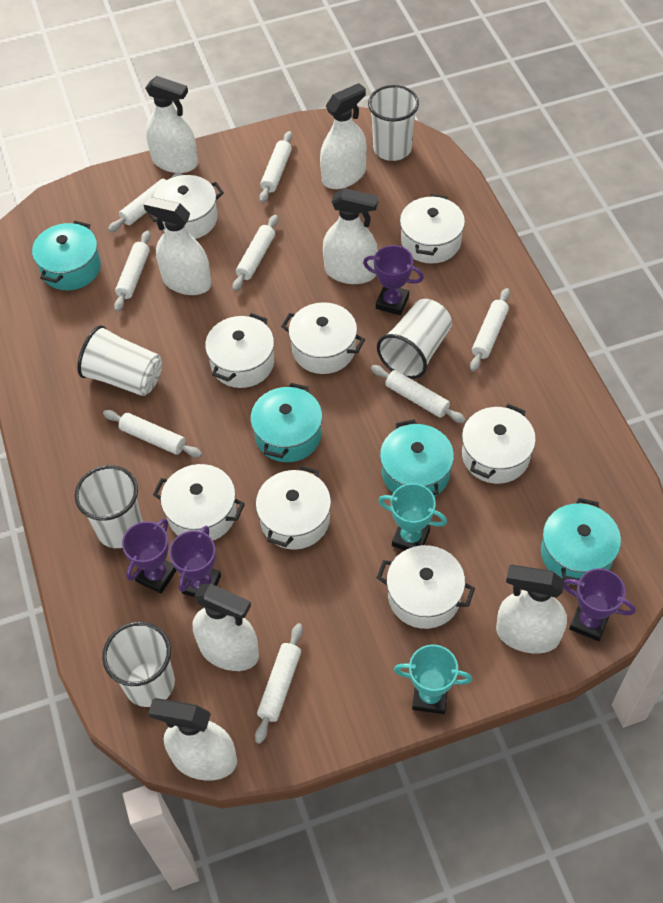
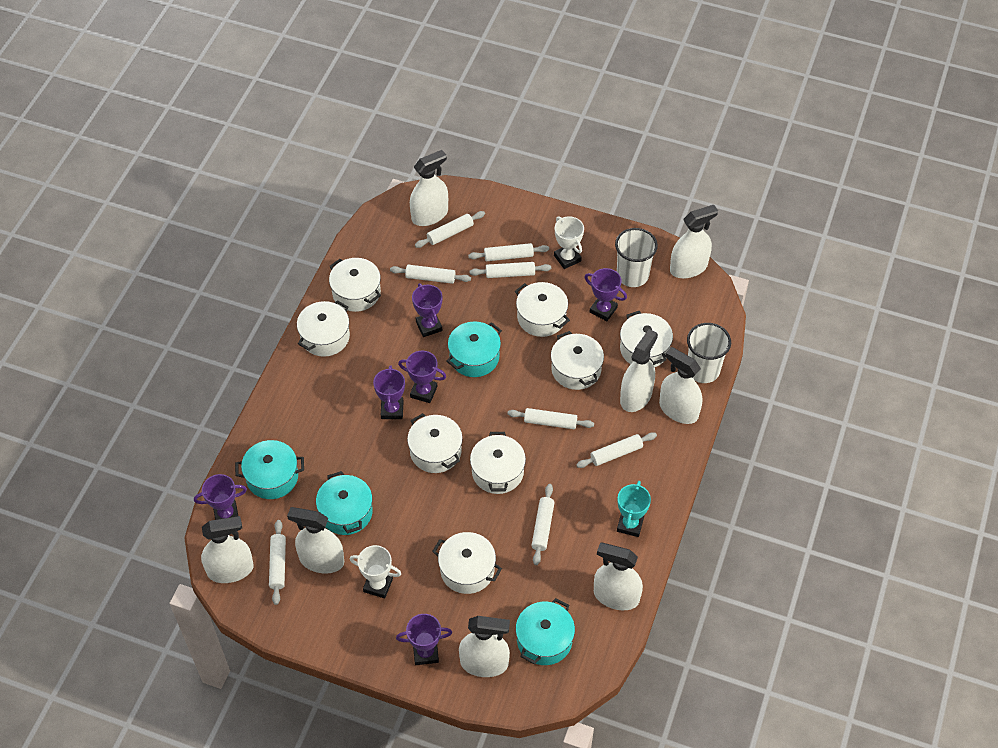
purple trophy: 4 -> 6
turquoise trophy: 2 -> 1
white cup: 5 -> 2
white spray bottle: 7 -> 8
white trophy: 0 -> 2

